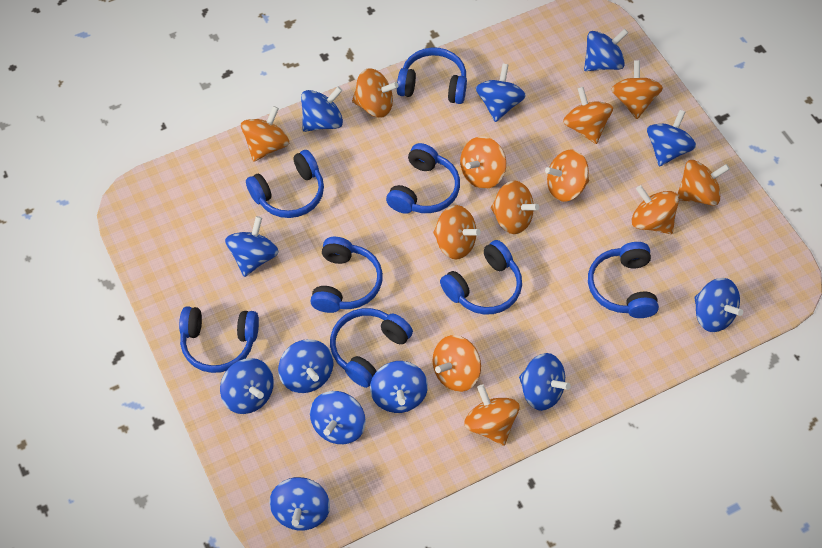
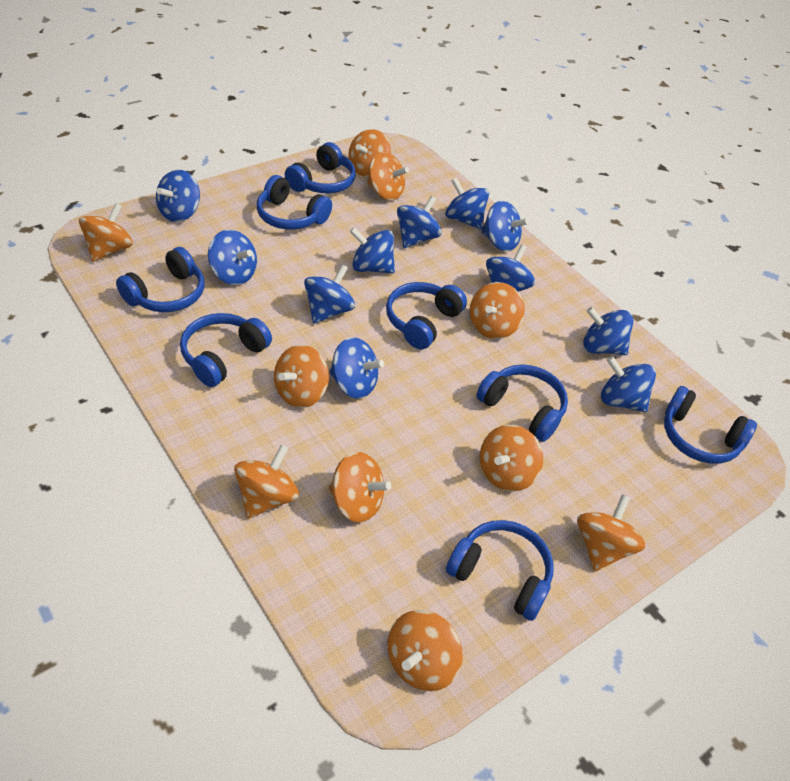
blue spinning top: 12 -> 11
orange spinning top: 12 -> 10

